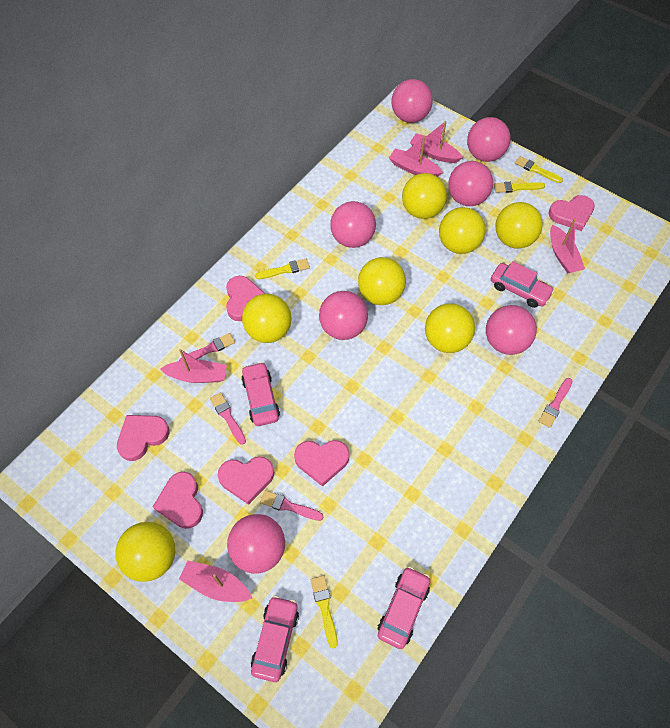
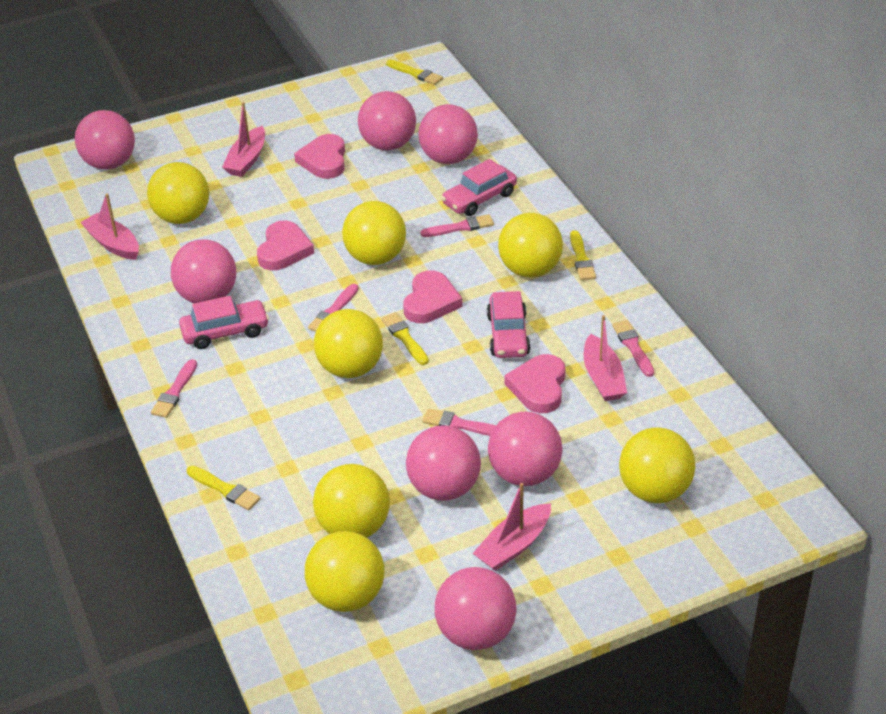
pink boat: 5 -> 4
pink brush: 4 -> 5
pink car: 4 -> 3
pink heart: 6 -> 4

